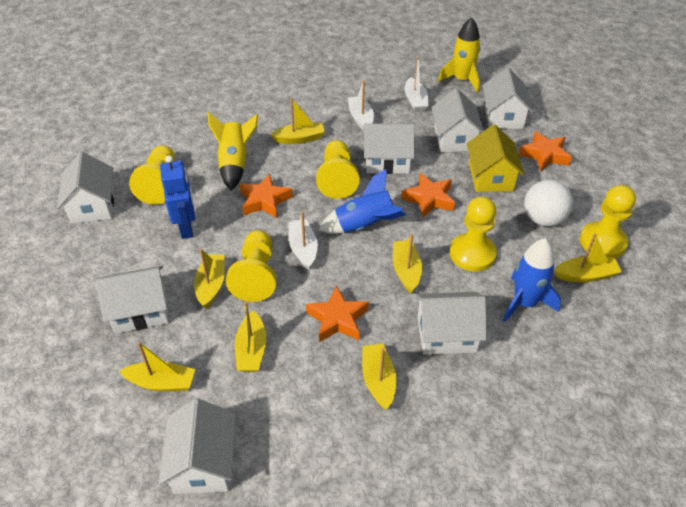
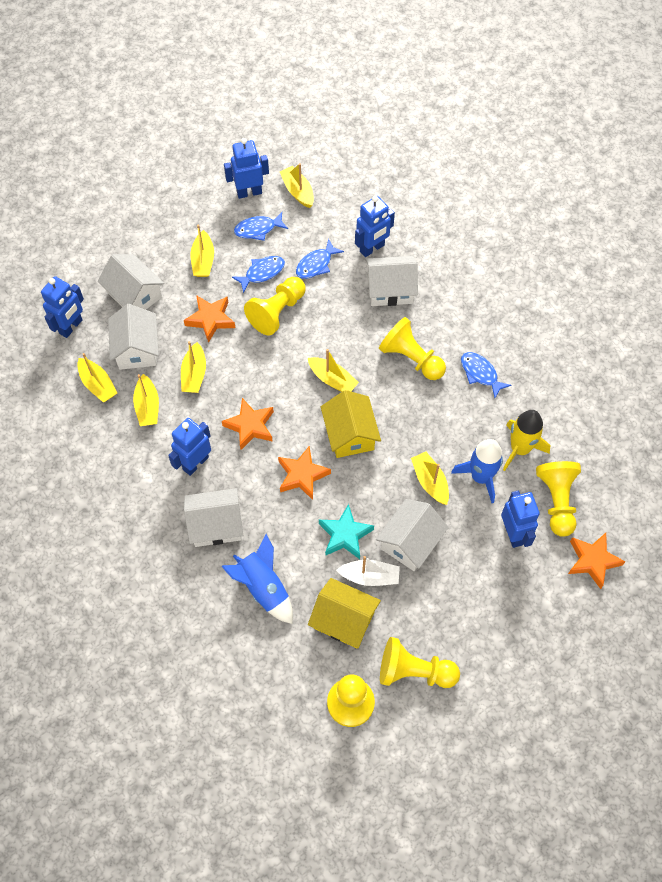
blue fish: 0 -> 4
blue robot: 1 -> 5
turquoise star: 0 -> 1
white ball: 1 -> 0
white boat: 3 -> 1
white house: 7 -> 5
yellow house: 1 -> 2
yellow rocket: 2 -> 1

